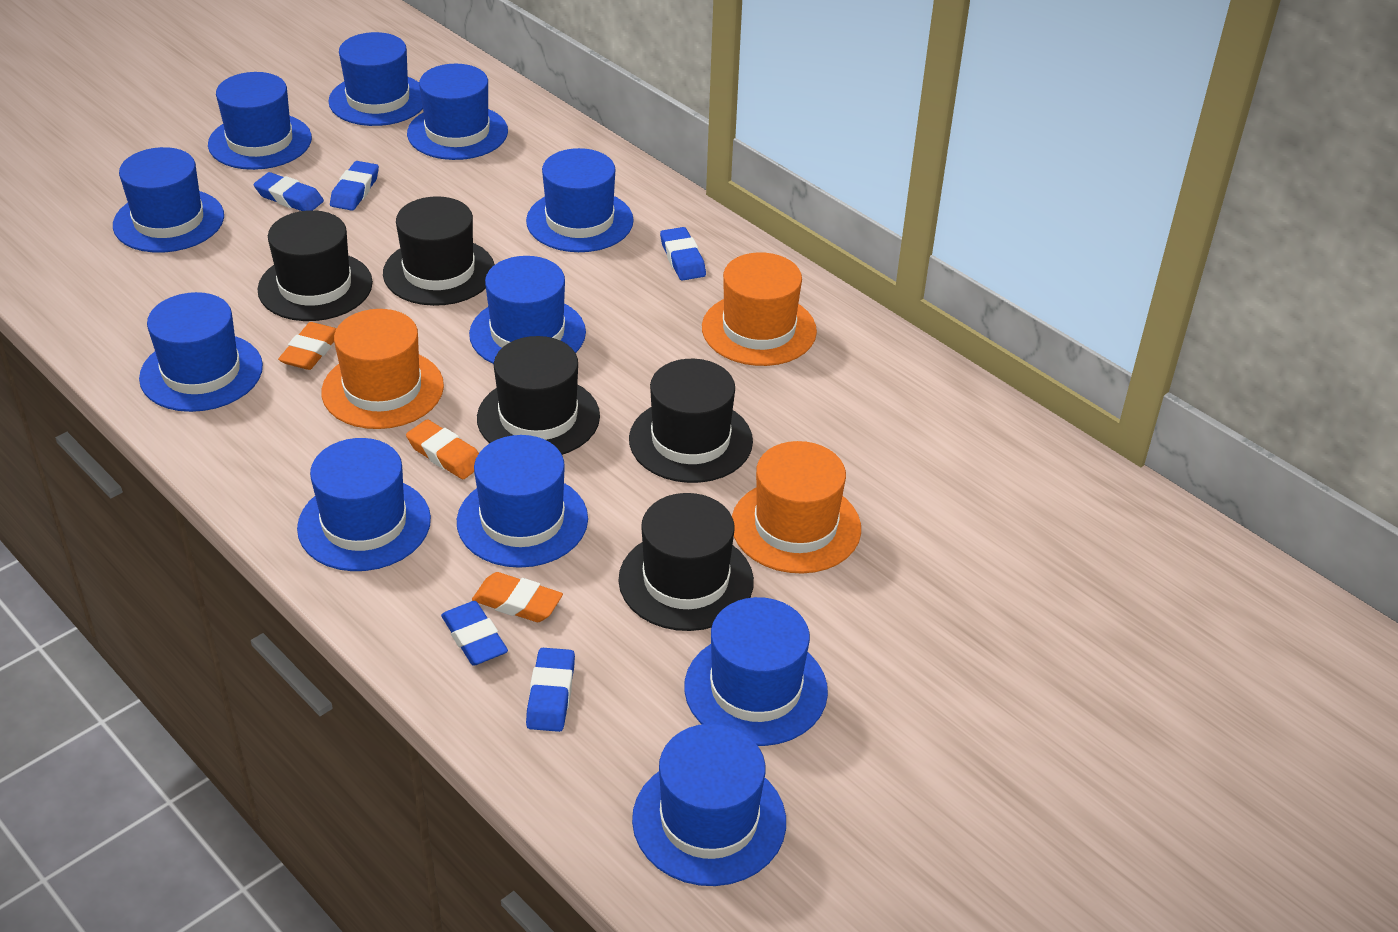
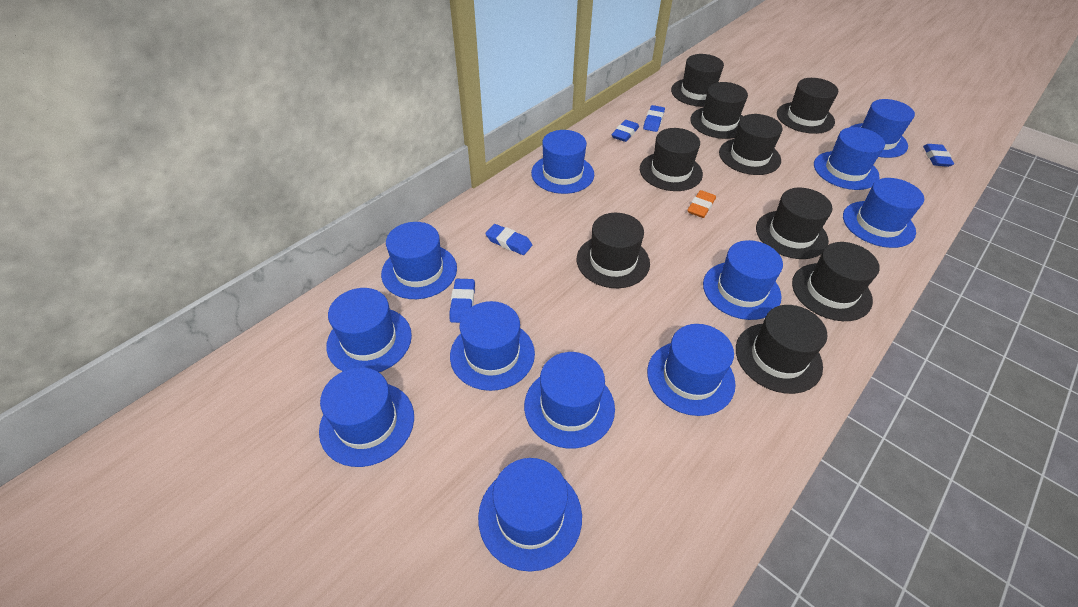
black hat: 5 -> 9
blue hat: 11 -> 12
orange eraser: 3 -> 1
orange hat: 3 -> 0

